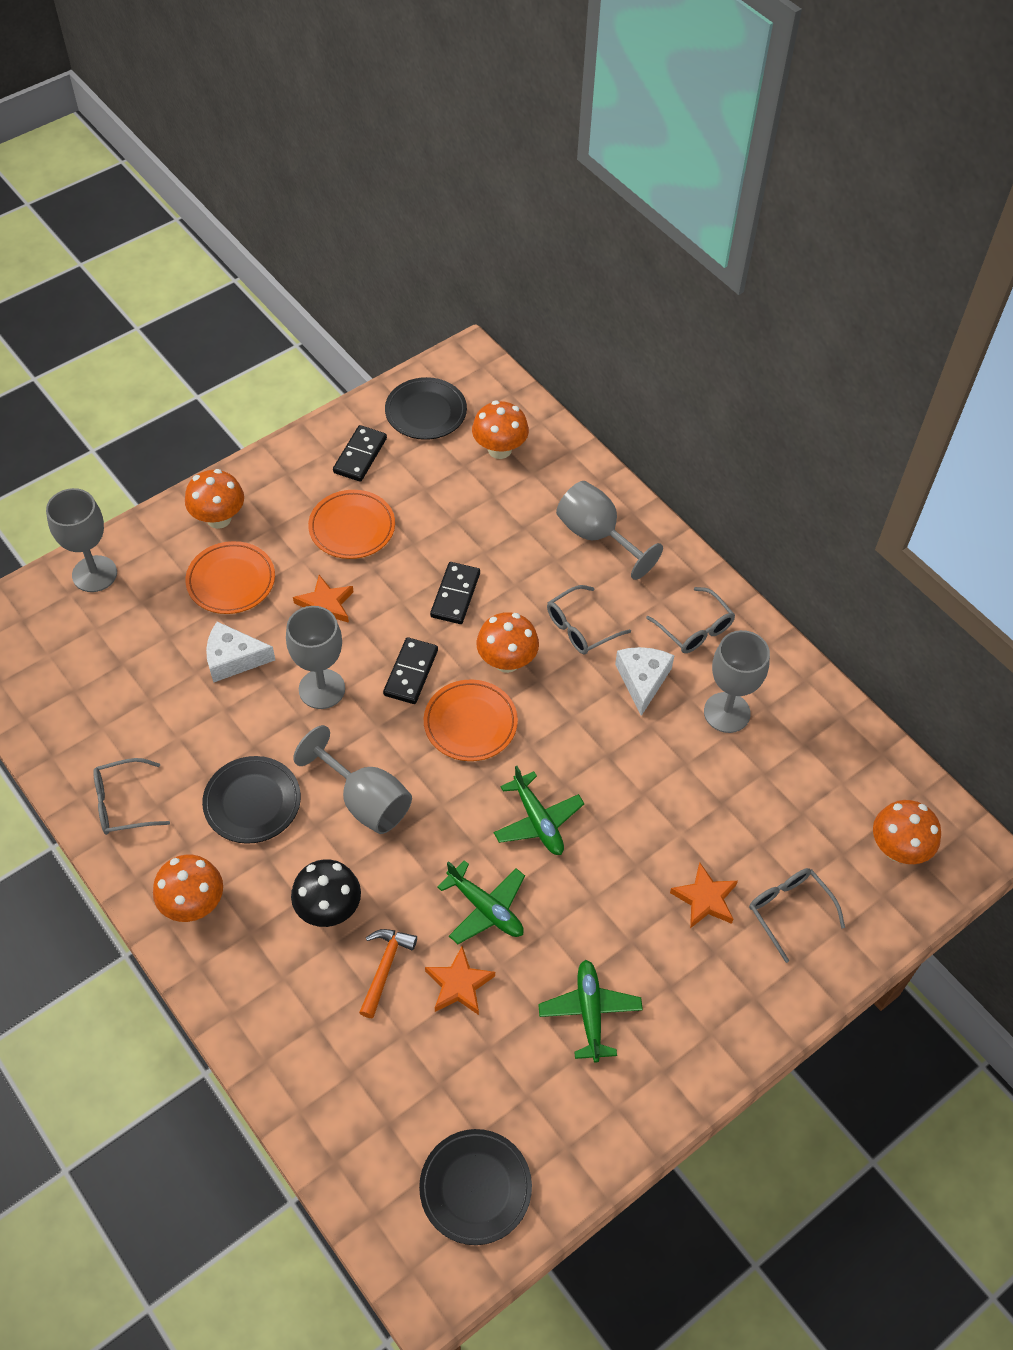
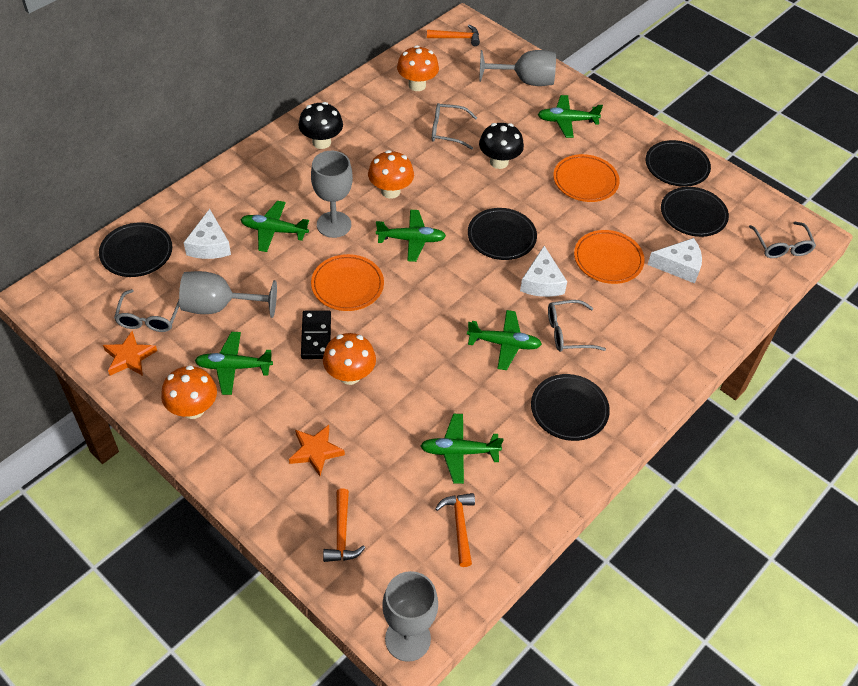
black domino: 3 -> 1
black mushroom: 1 -> 2
black plate: 3 -> 5
green plane: 3 -> 6
grey goblet: 5 -> 4
orange hammer: 1 -> 3
orange mushroom: 5 -> 4
orange star: 3 -> 2
white cheese: 2 -> 3

